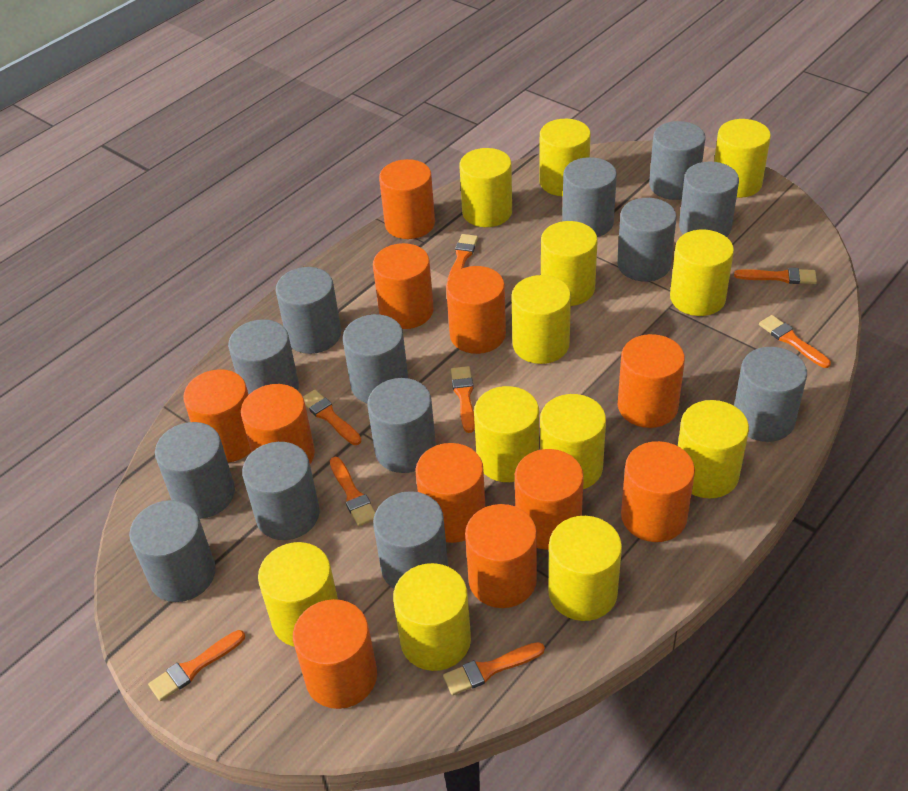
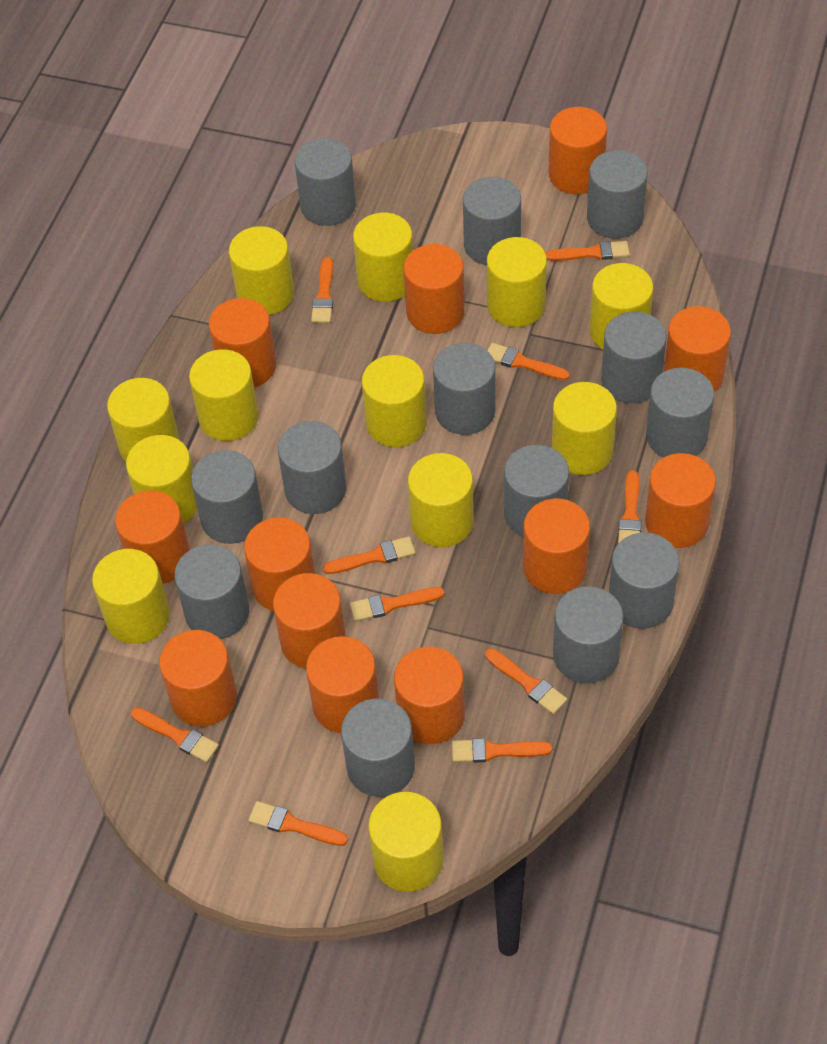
orange brush: 8 -> 10
orange cylinder: 11 -> 12

